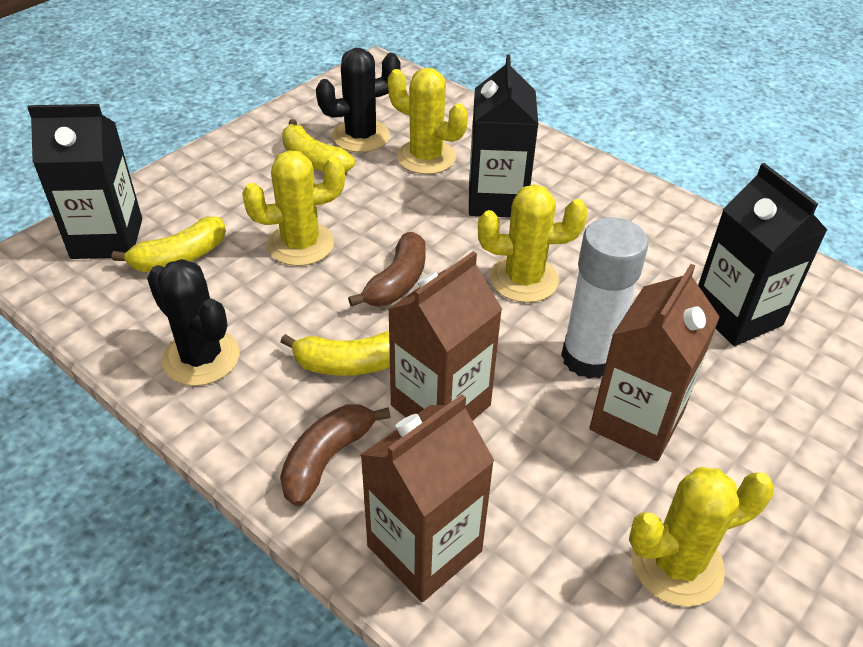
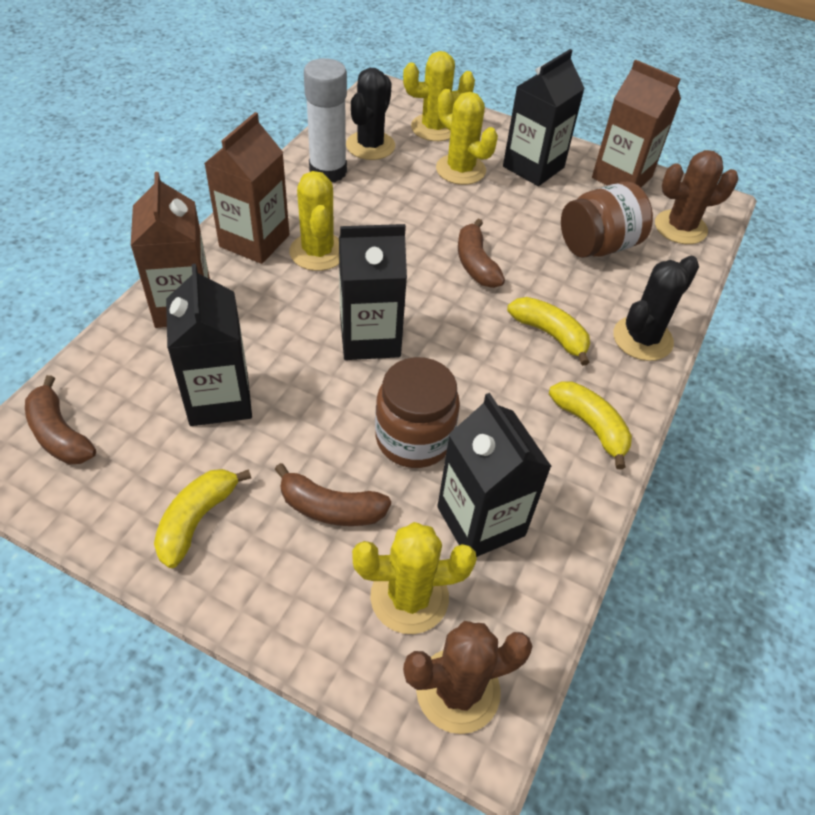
black carton: 3 -> 4
brown banana: 2 -> 3
brown cactus: 0 -> 2
brown jar: 0 -> 2

